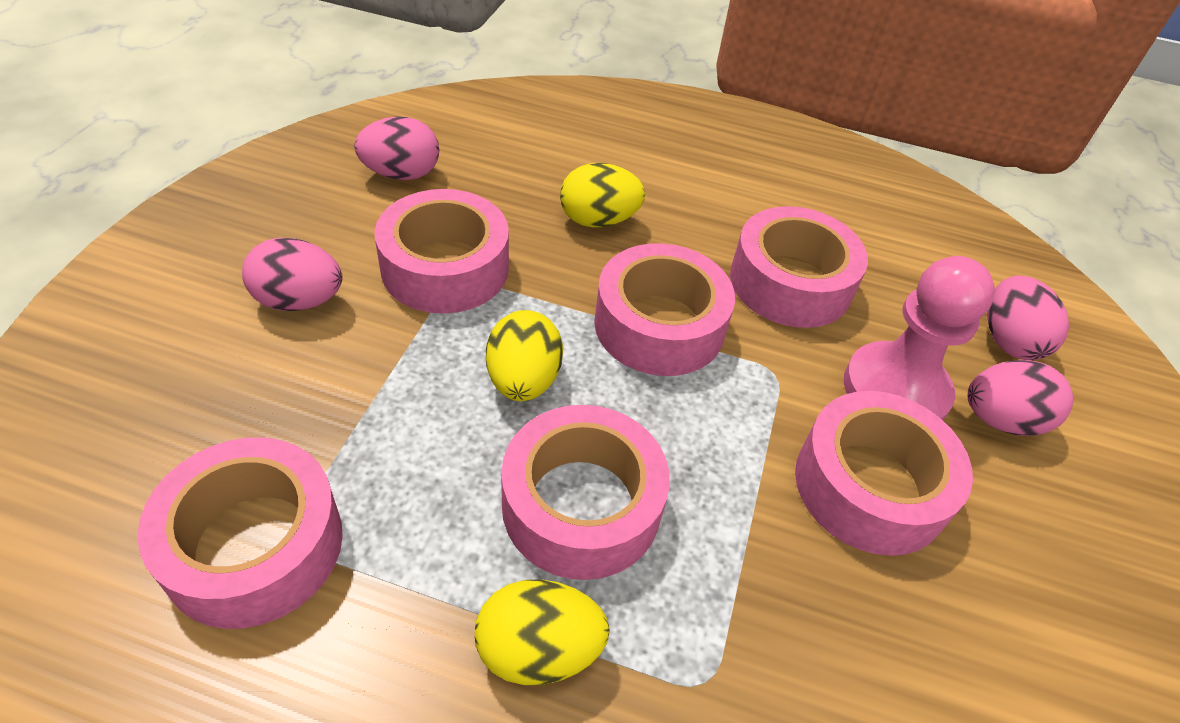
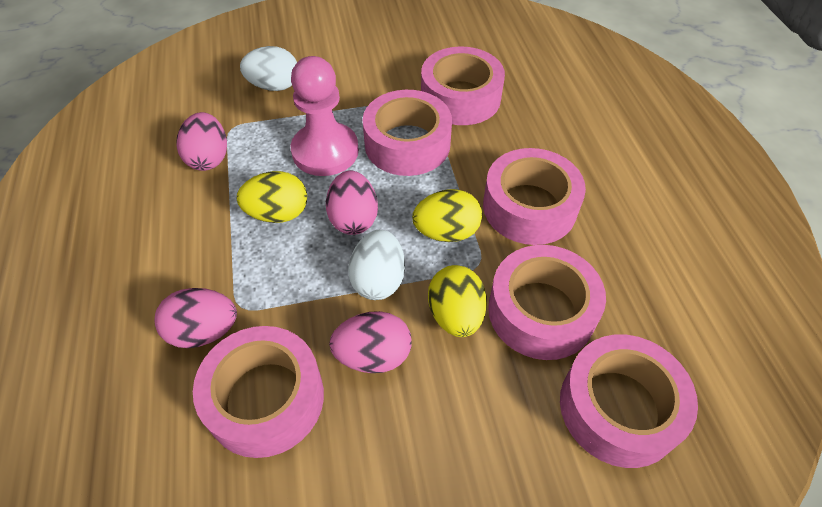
white egg: 0 -> 2

